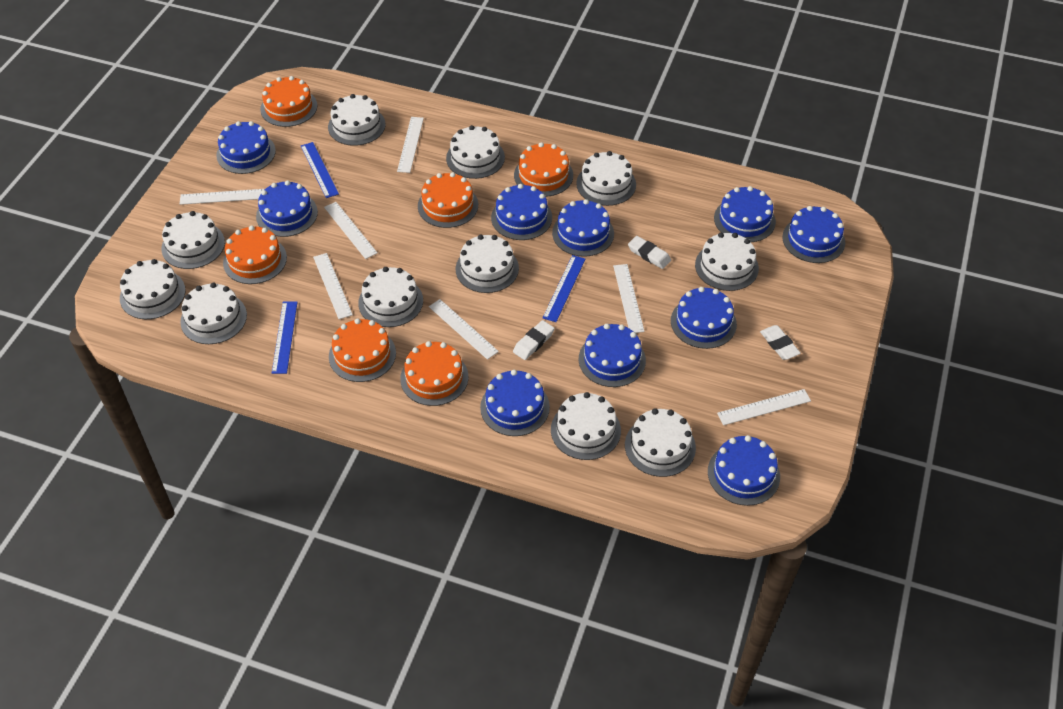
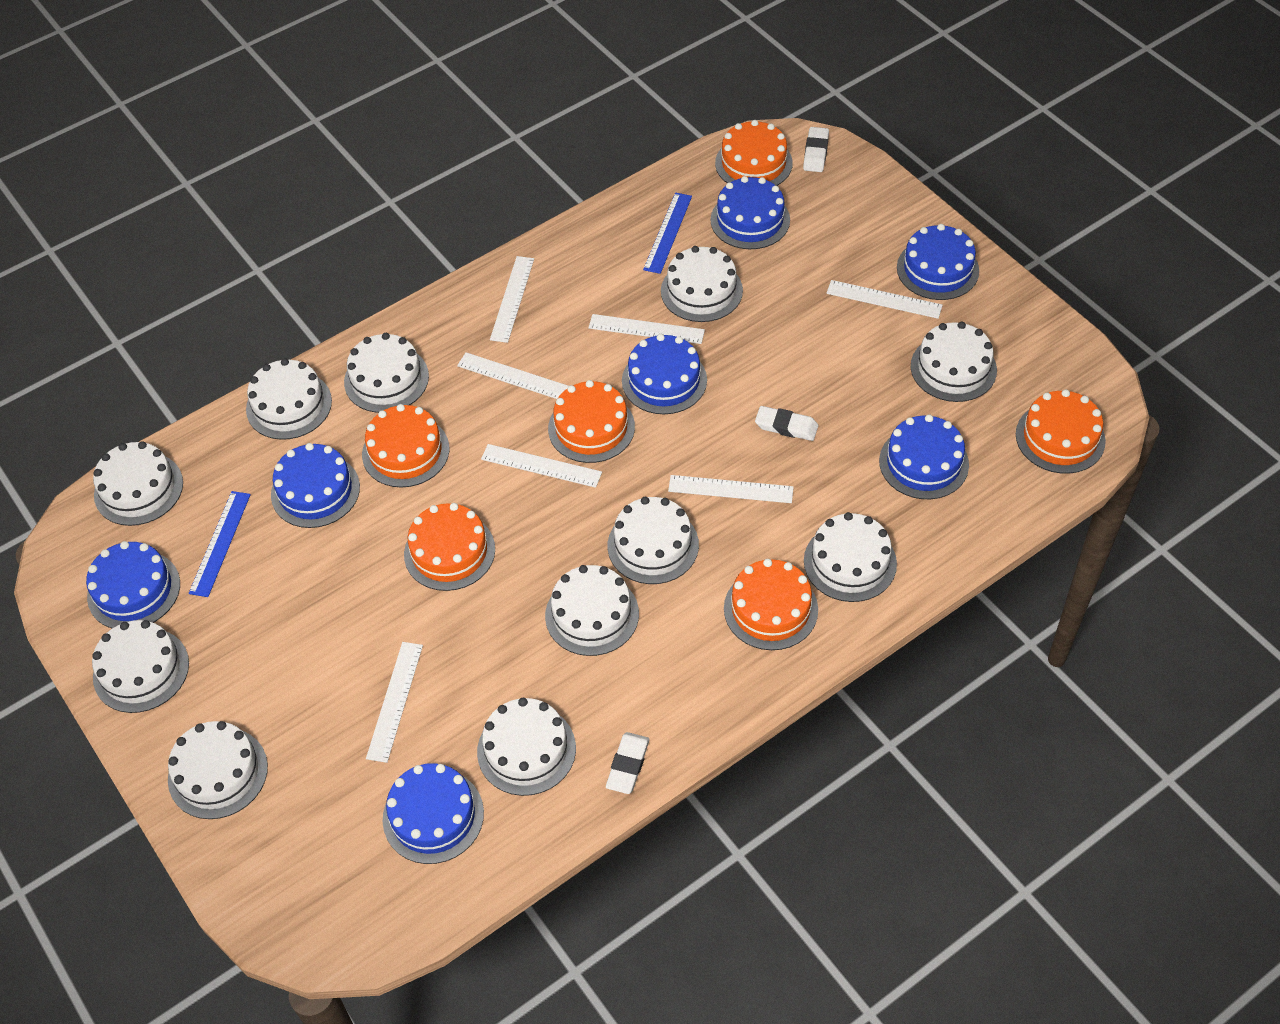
blue cake: 10 -> 7
blue ruler: 3 -> 2

